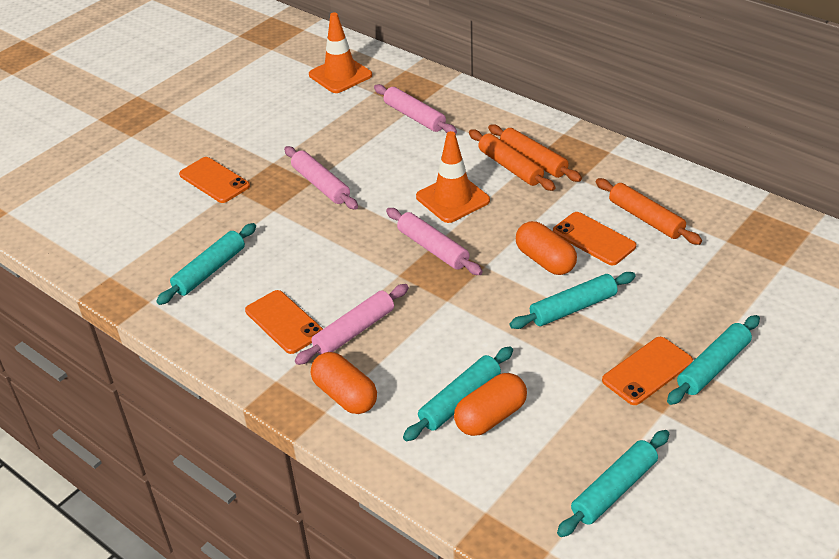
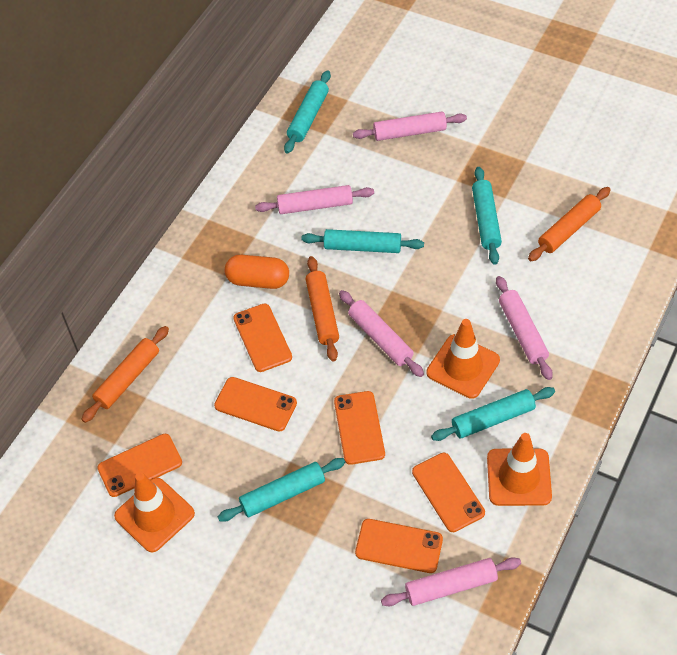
orange capsule: 3 -> 1
orange phone: 4 -> 6
orange traffic cone: 2 -> 3
pink rolling pin: 4 -> 5

